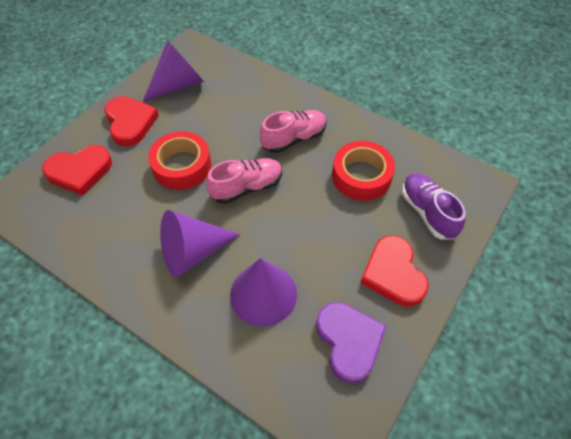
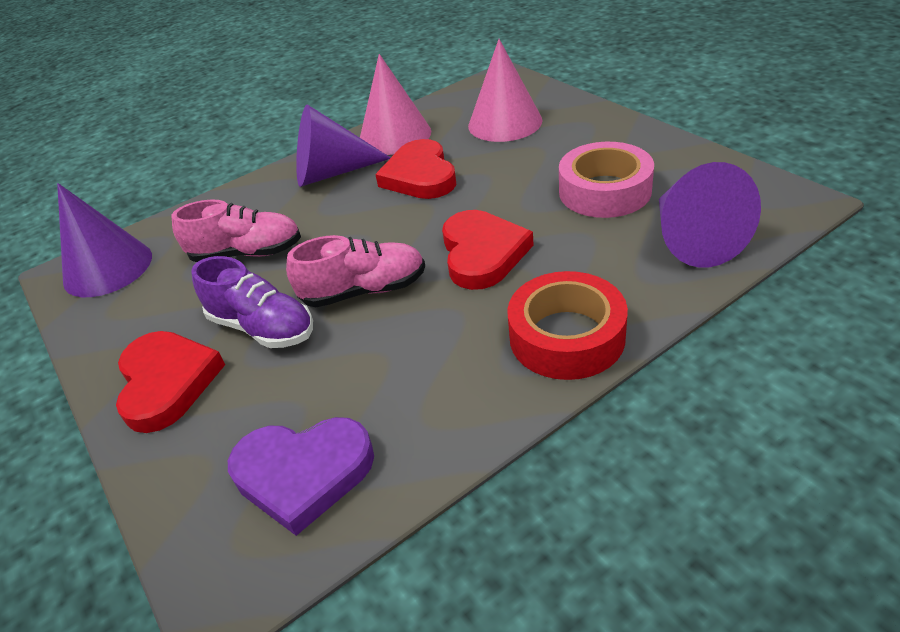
pink cone: 0 -> 2
pink tape: 0 -> 1
red tape: 2 -> 1

